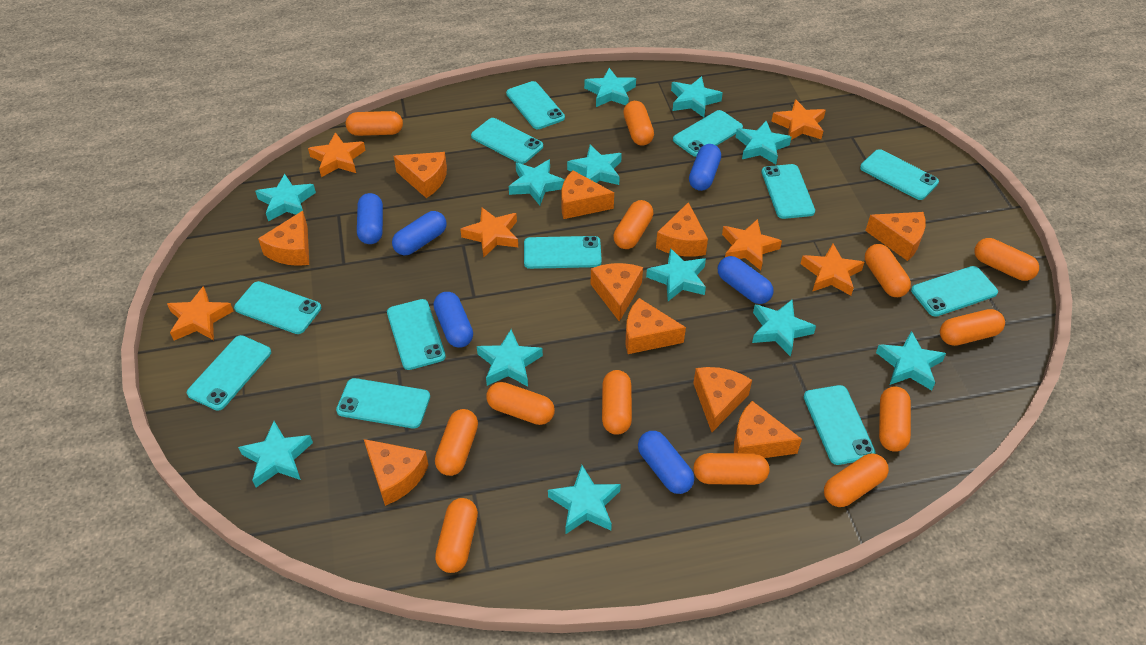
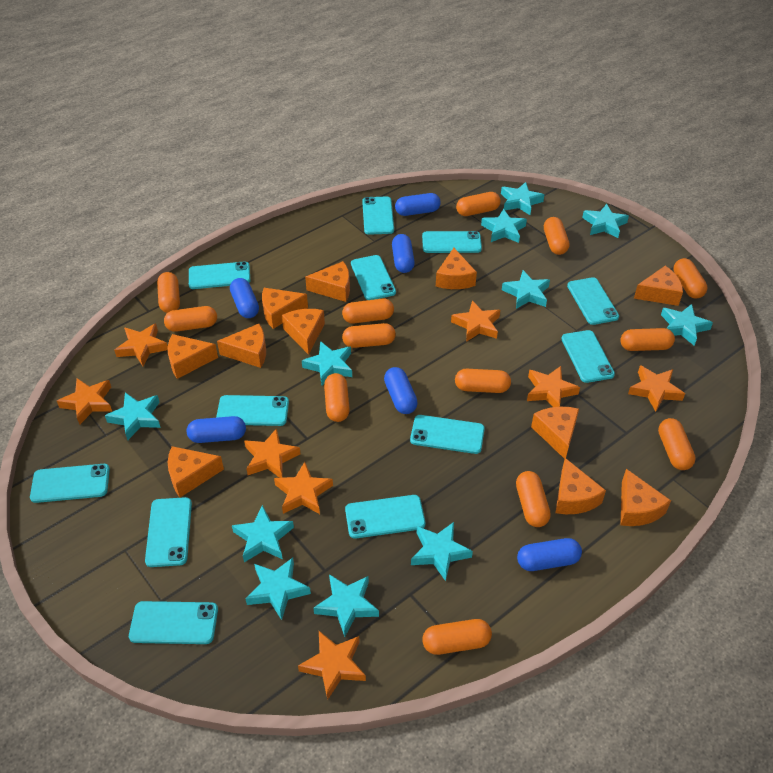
orange cheese: 10 -> 11
orange star: 6 -> 8
turquoise star: 12 -> 11

